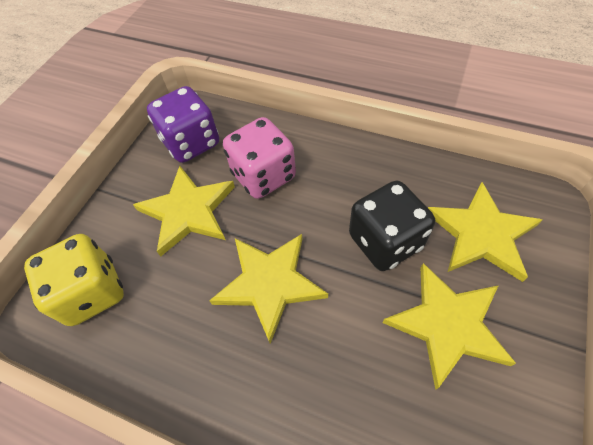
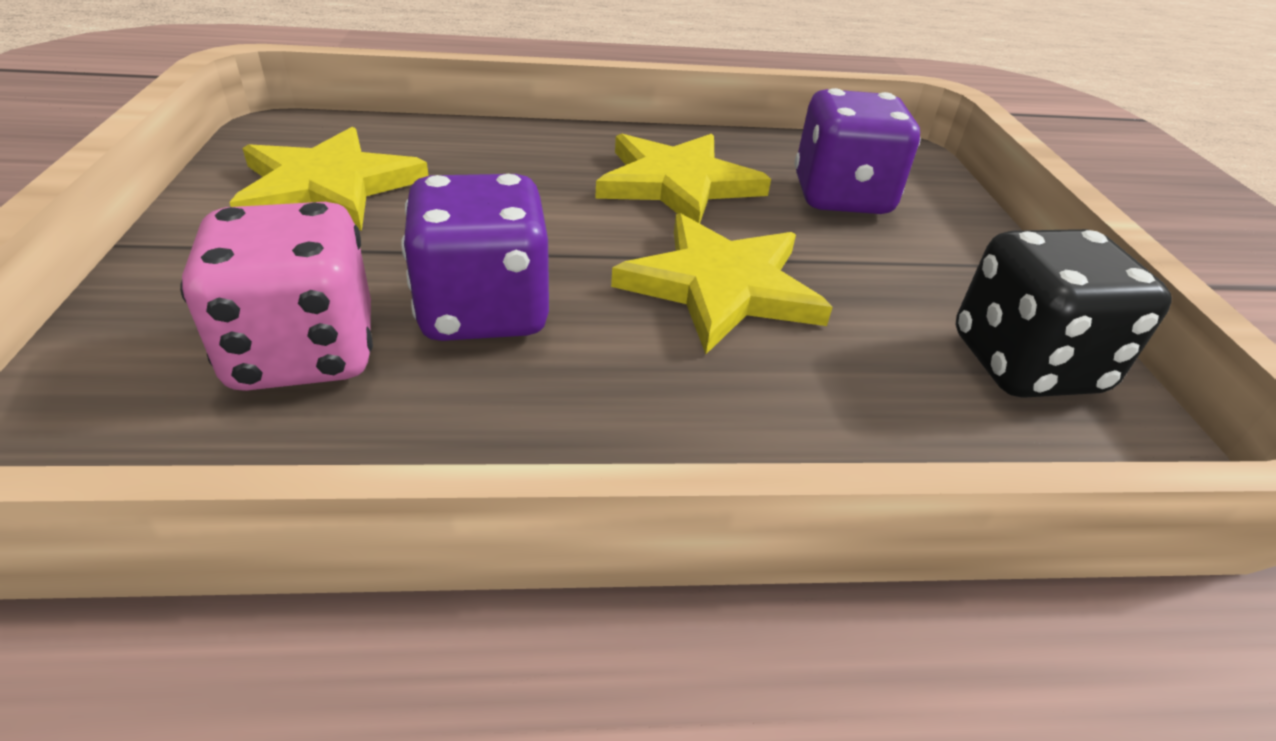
purple dice: 1 -> 2
yellow dice: 1 -> 0
yellow star: 4 -> 3

